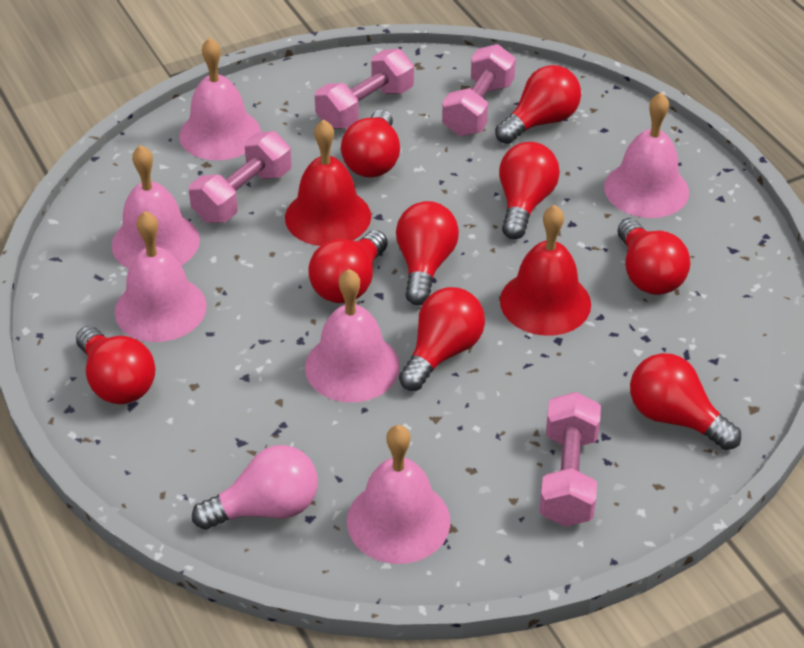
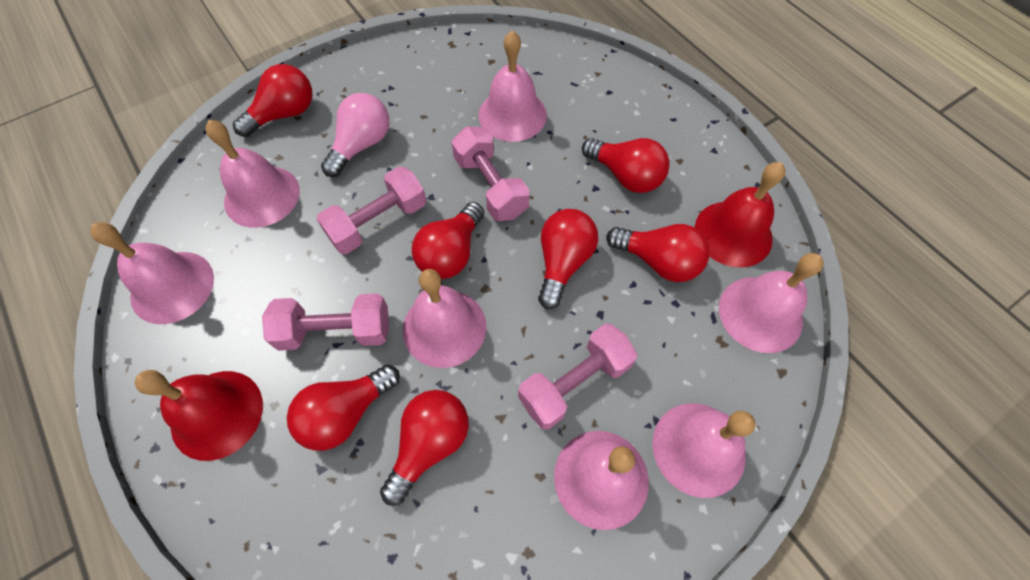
pink bell: 6 -> 7
red light bulb: 9 -> 7

